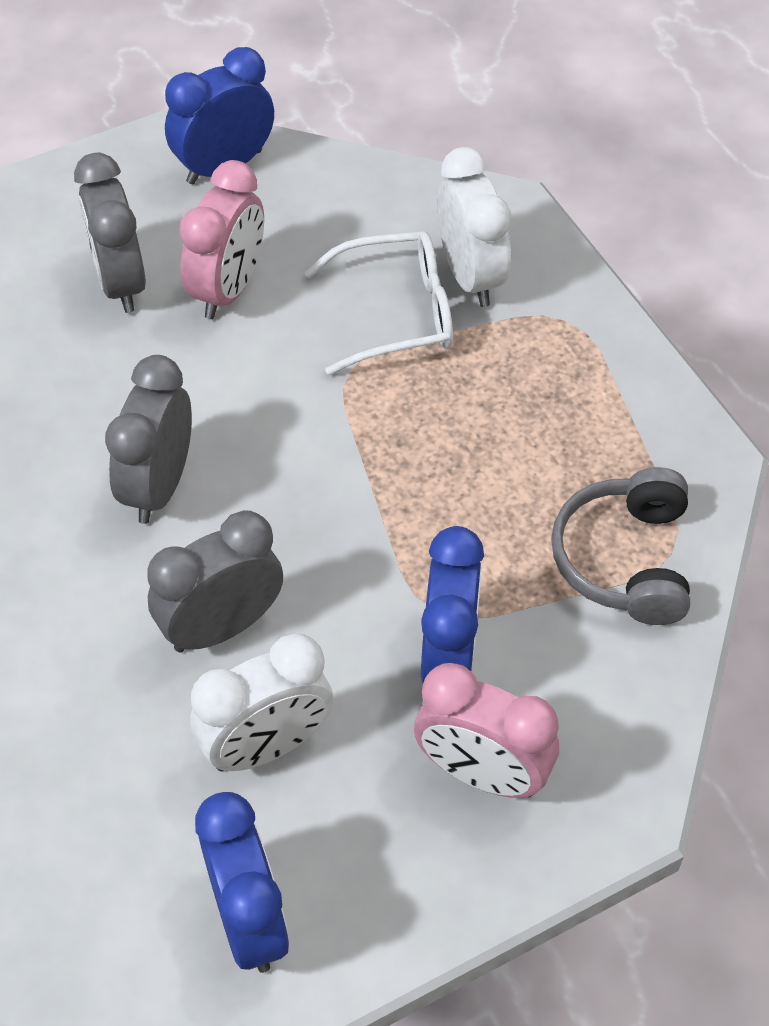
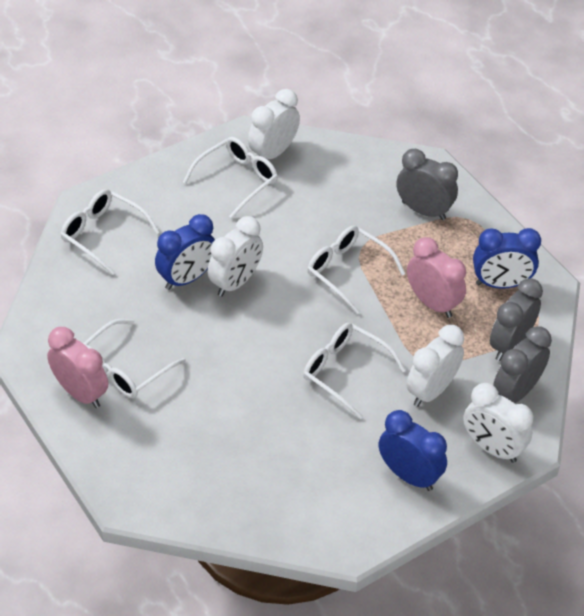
grey headphones: 1 -> 0
white clock: 2 -> 4
white glasses: 1 -> 5

